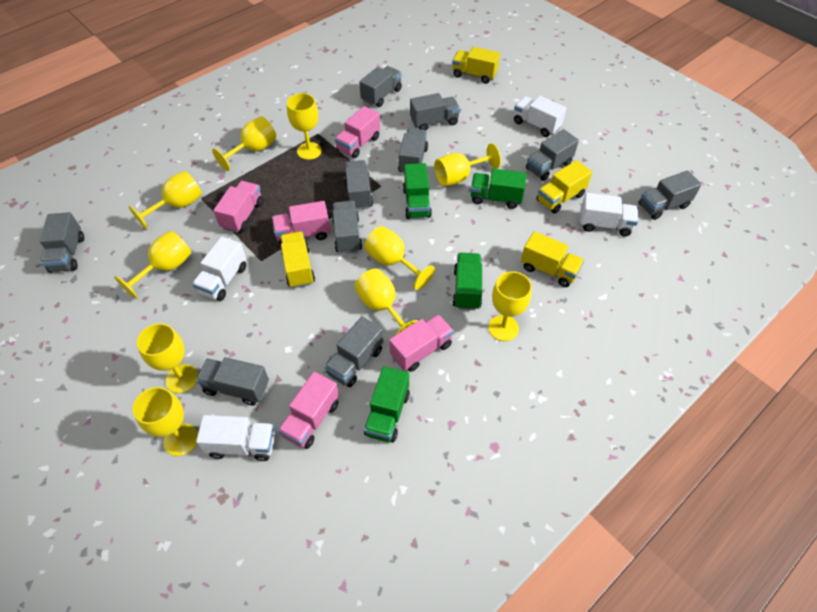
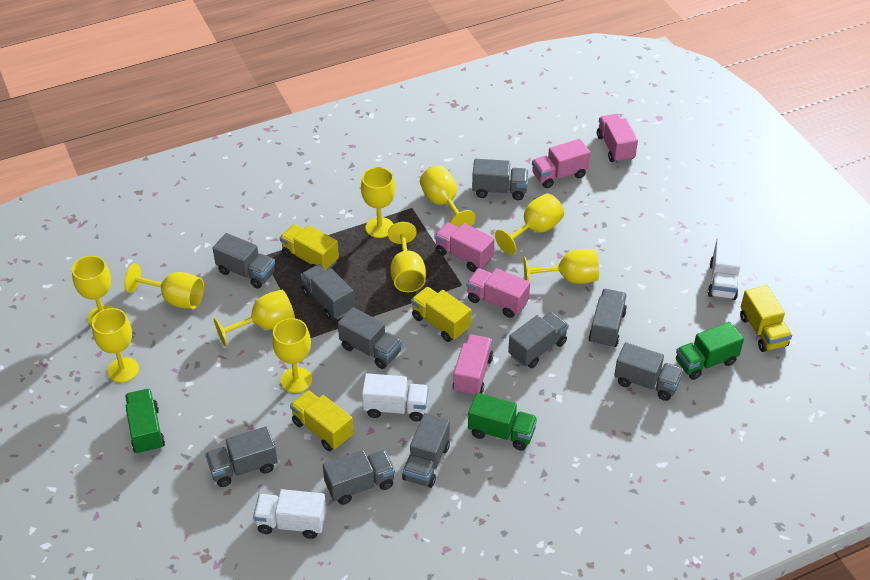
green truck: 4 -> 3
white truck: 4 -> 3

